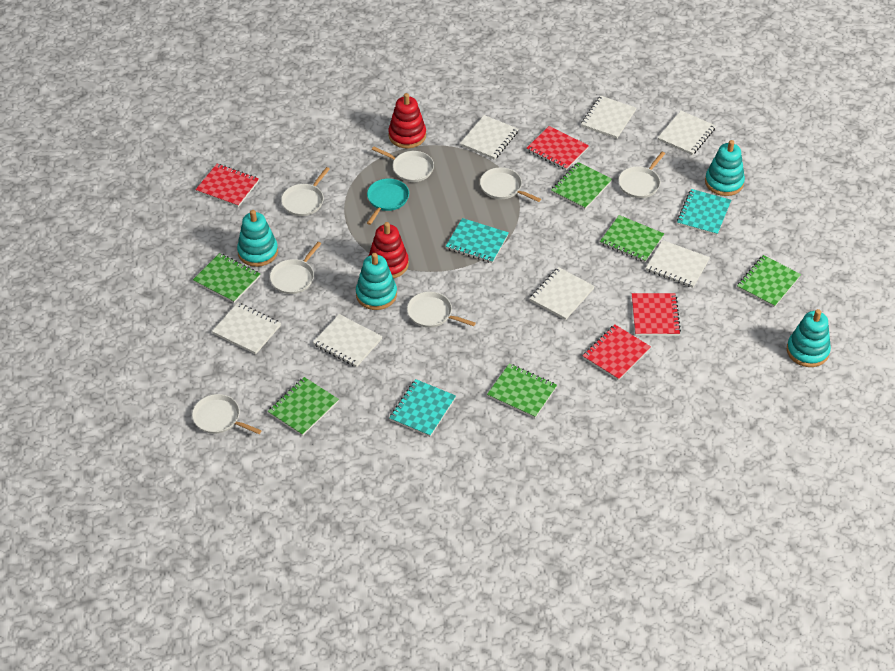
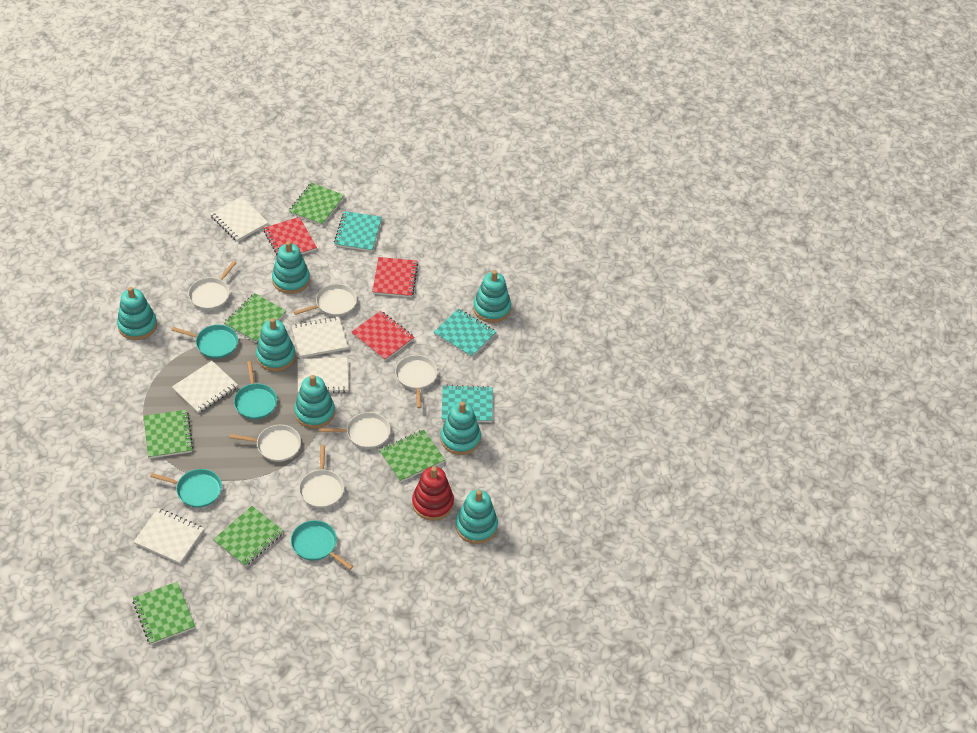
red notebook: 4 -> 3
red stacking toy: 2 -> 1
turquoise pan: 1 -> 4
turquoise stacking toy: 4 -> 7
white notebook: 7 -> 5
white pan: 7 -> 6

